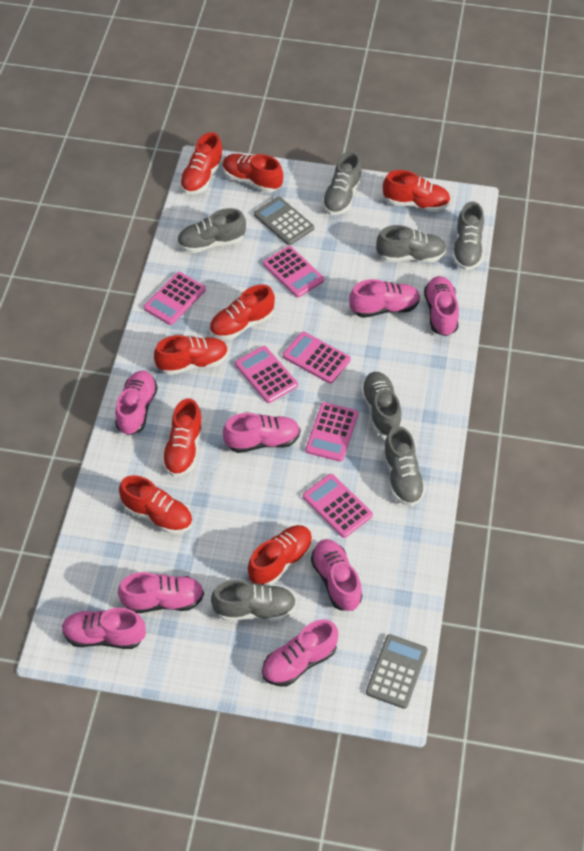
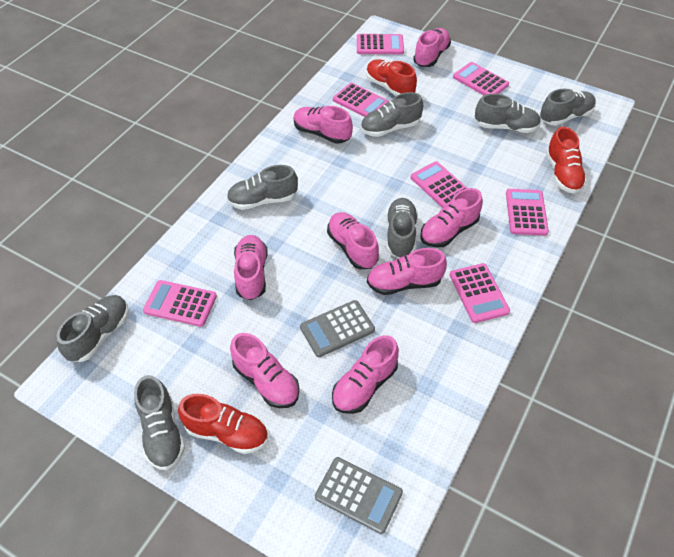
pink calculator: 6 -> 7
red shoe: 8 -> 3

